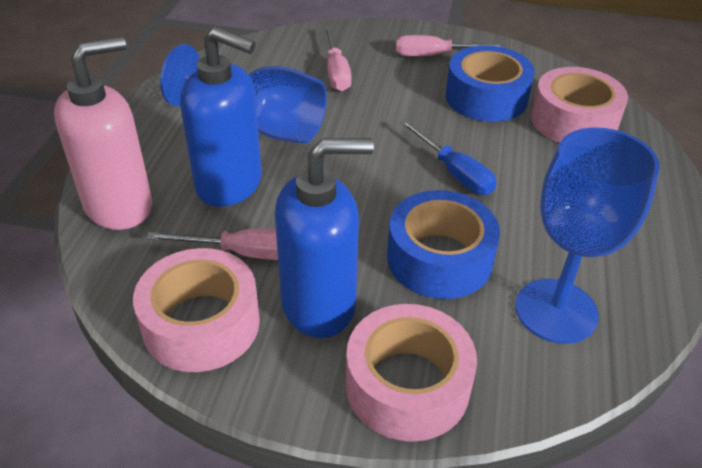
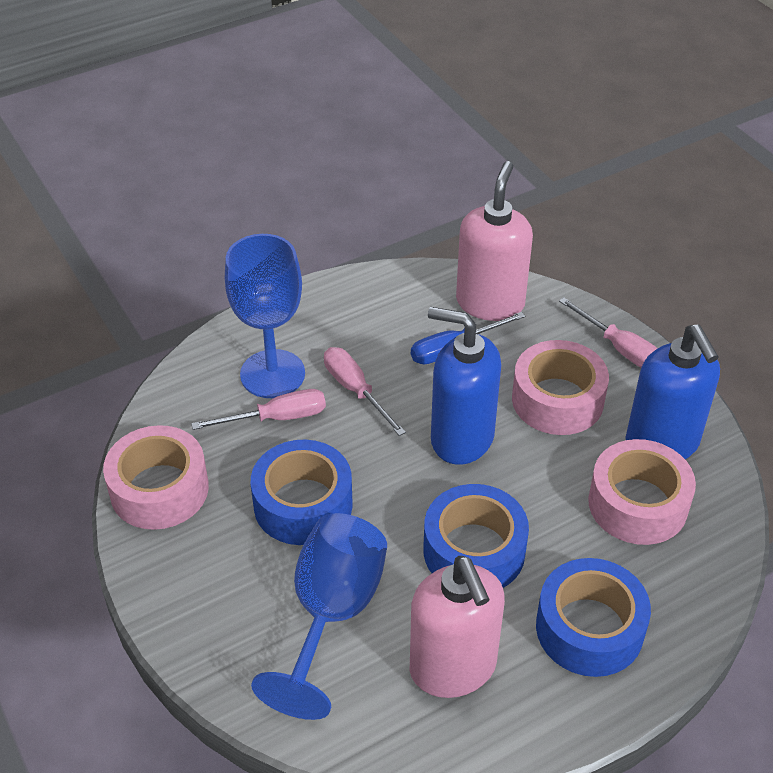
blue tape: 2 -> 3
pink soap dispenser: 1 -> 2

